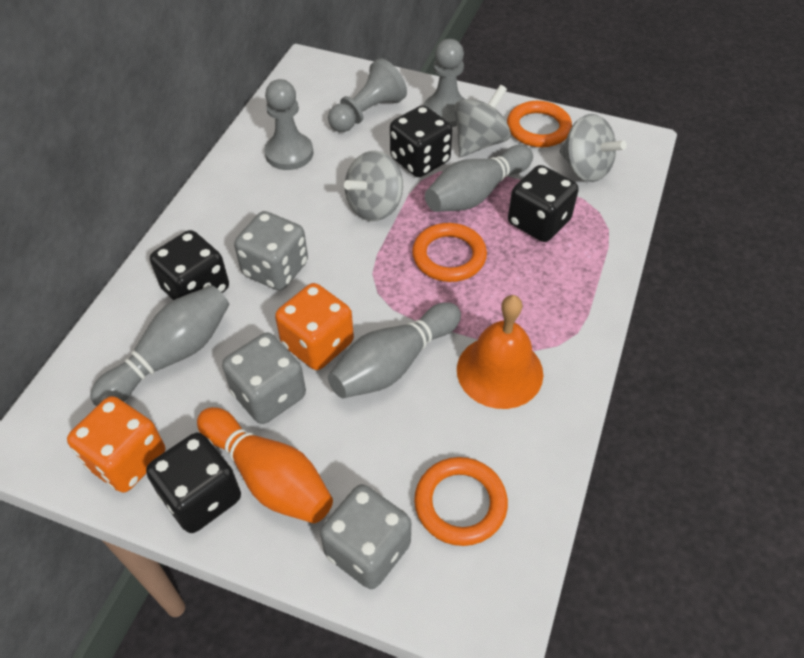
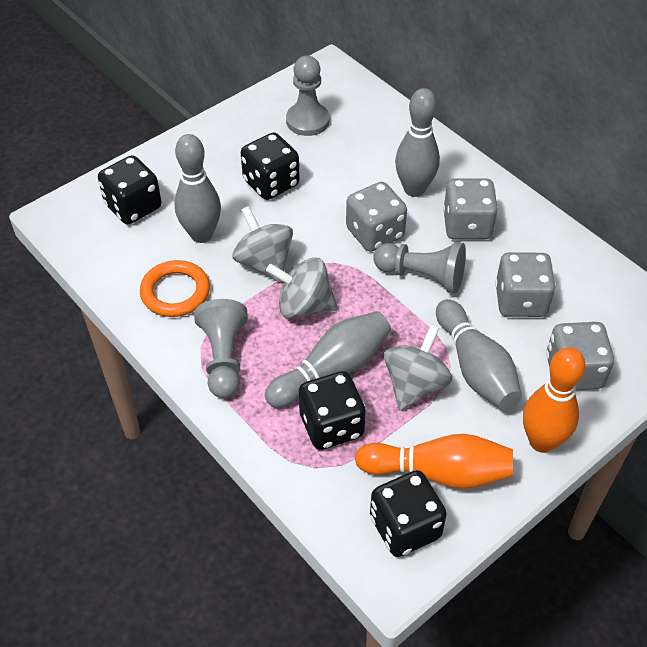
grey bowling pin: 3 -> 4
grey dice: 3 -> 4
orange bell: 1 -> 0
orange bowling pin: 1 -> 2
orange dice: 2 -> 0
orange ring: 3 -> 1

